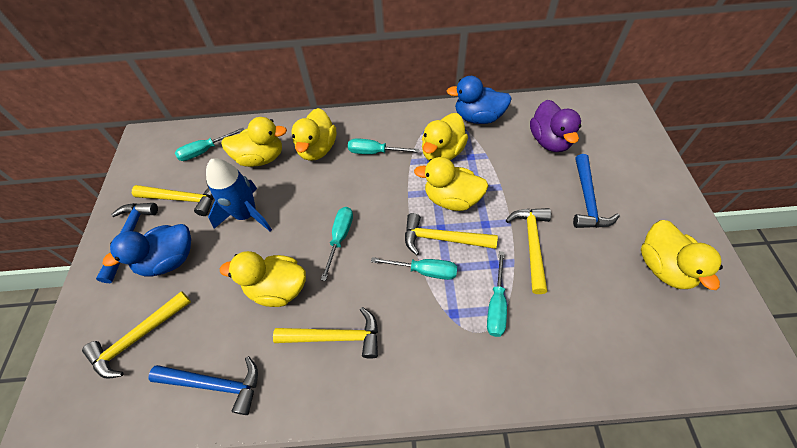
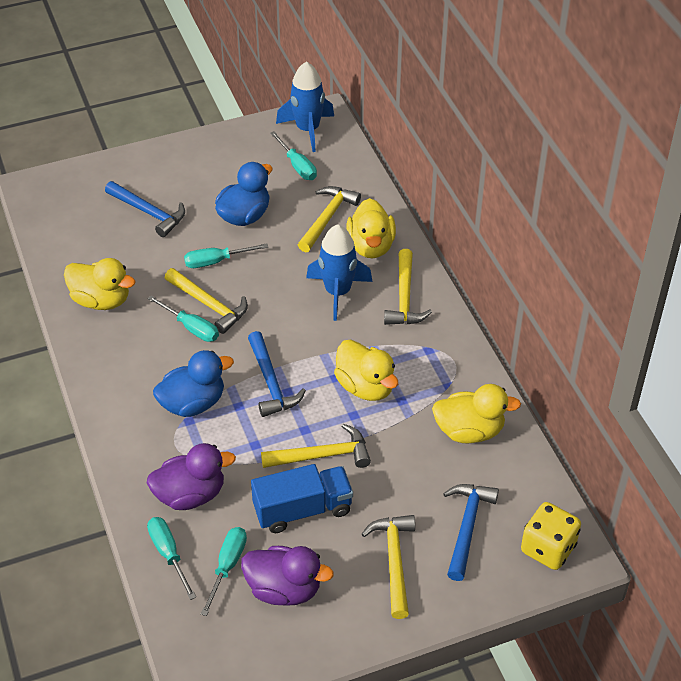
blue rocket: 1 -> 2
blue truck: 0 -> 1
purple duck: 1 -> 2
yellow dice: 0 -> 1
yellow duck: 6 -> 4

